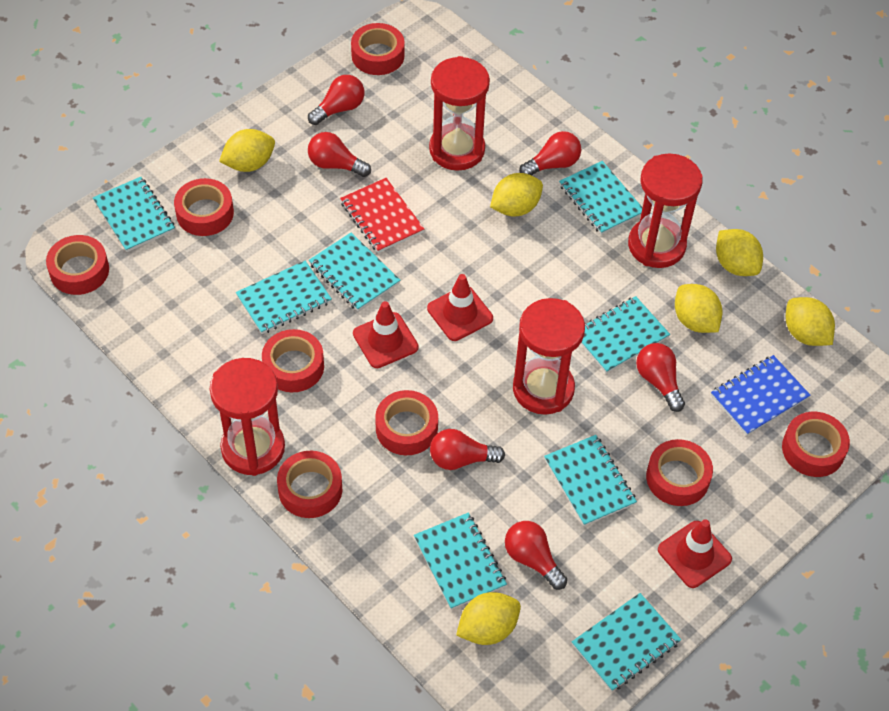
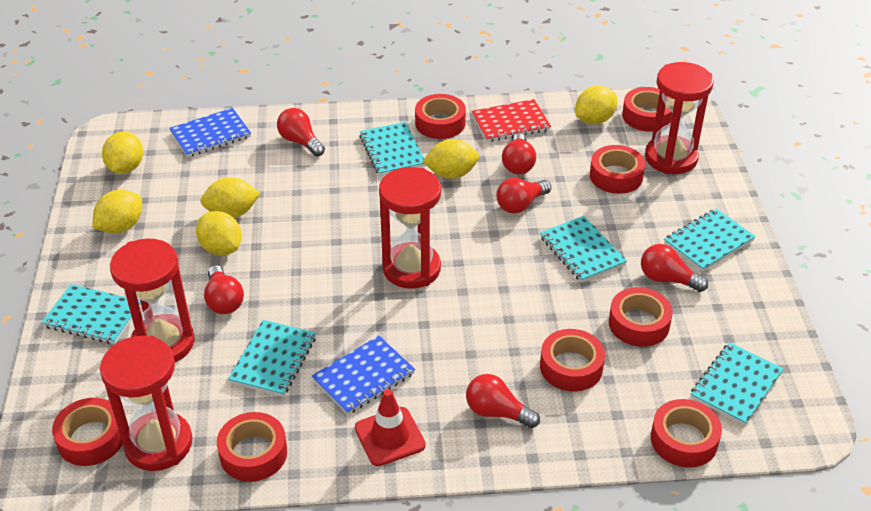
blue notebook: 1 -> 2
red traffic cone: 3 -> 1
turquoise notebook: 8 -> 6

